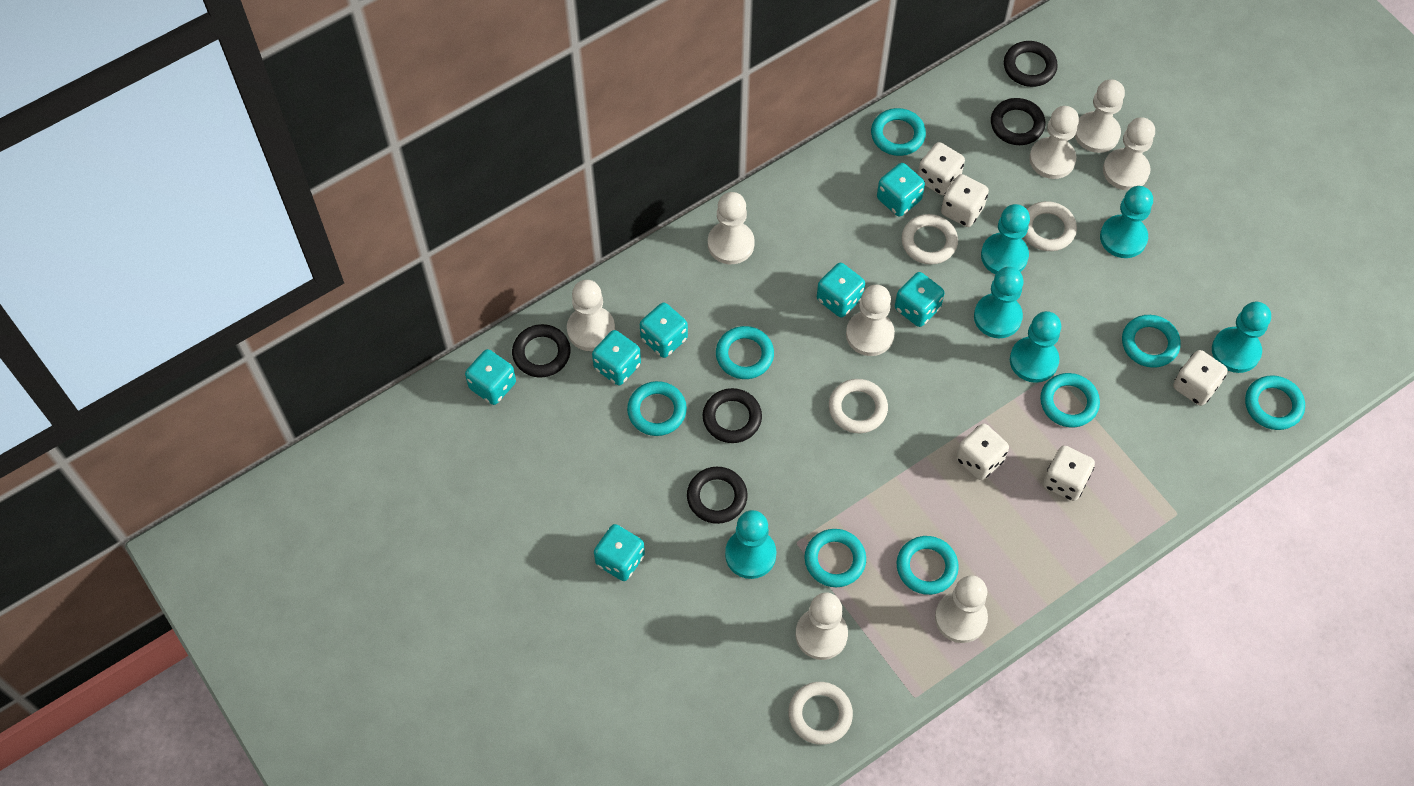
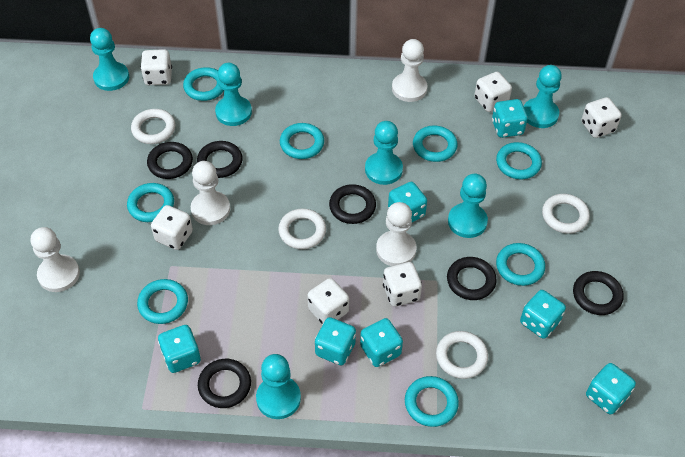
black ring: 5 -> 6
white dice: 5 -> 6
white pawn: 8 -> 4

